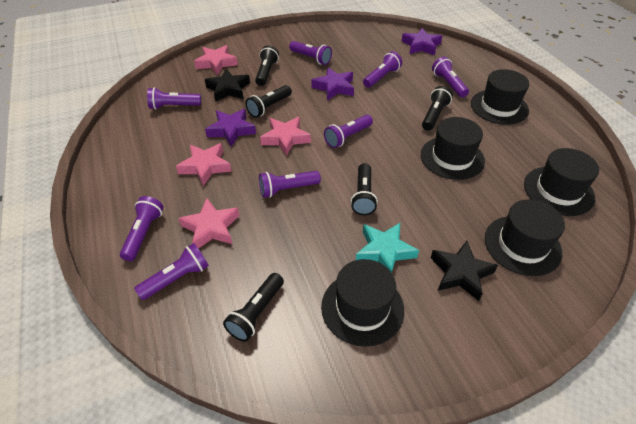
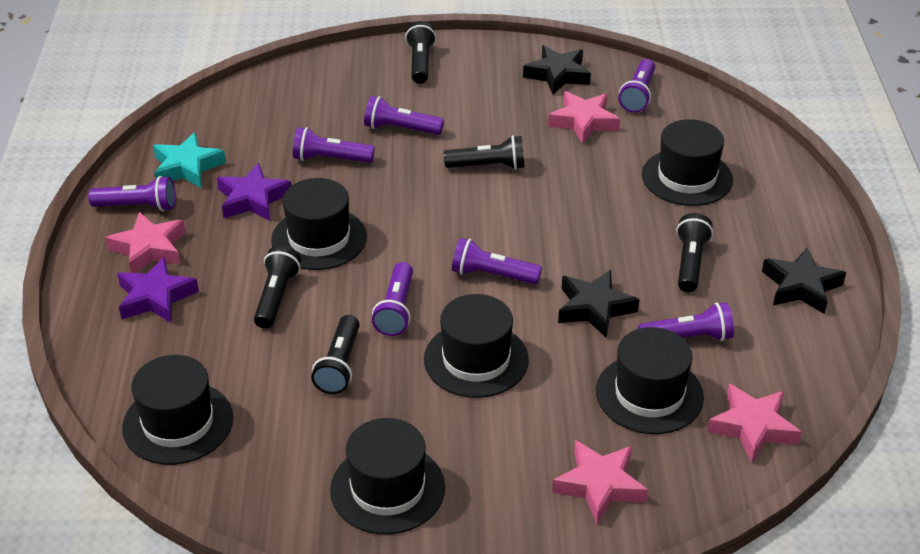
black hat: 5 -> 6
black star: 2 -> 3
purple flashlight: 8 -> 7
purple star: 3 -> 2

